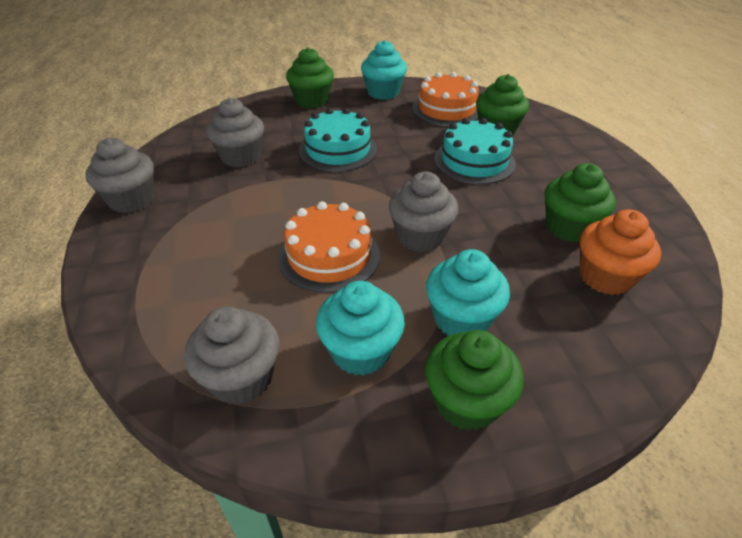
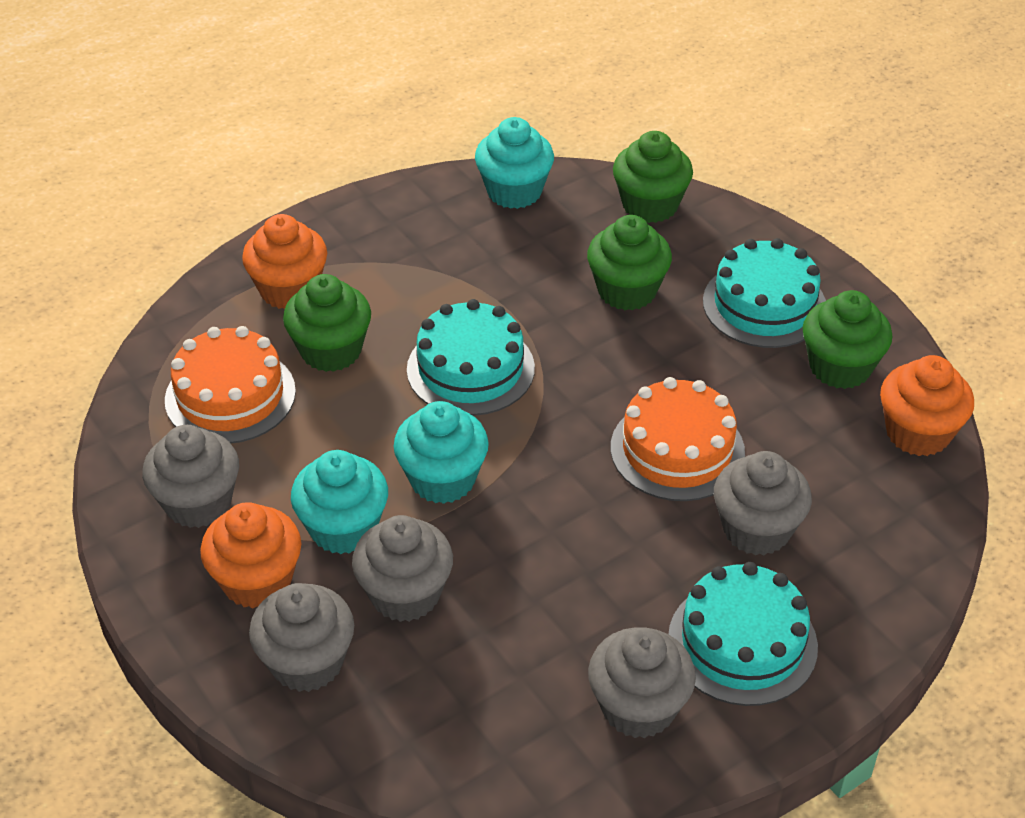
grey cupcake: 4 -> 5
orange cupcake: 1 -> 3
turquoise cake: 2 -> 3

